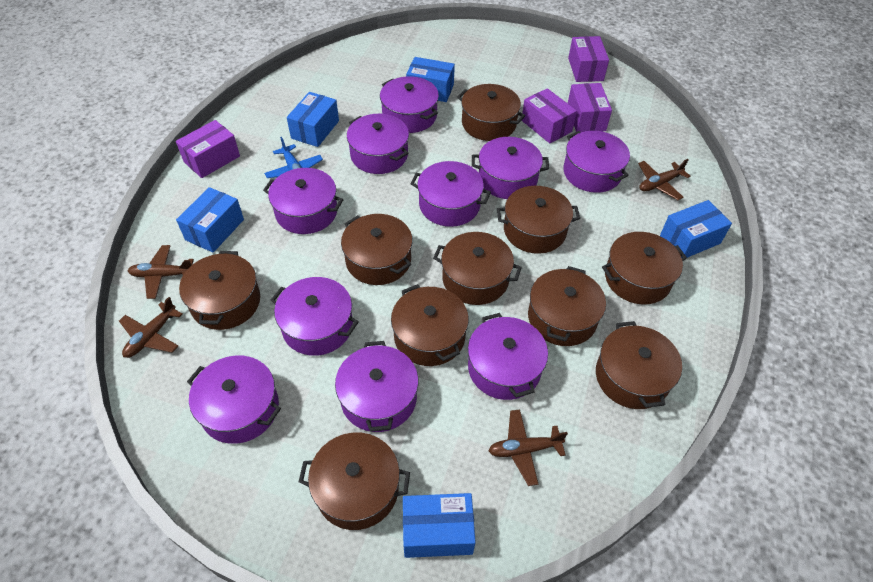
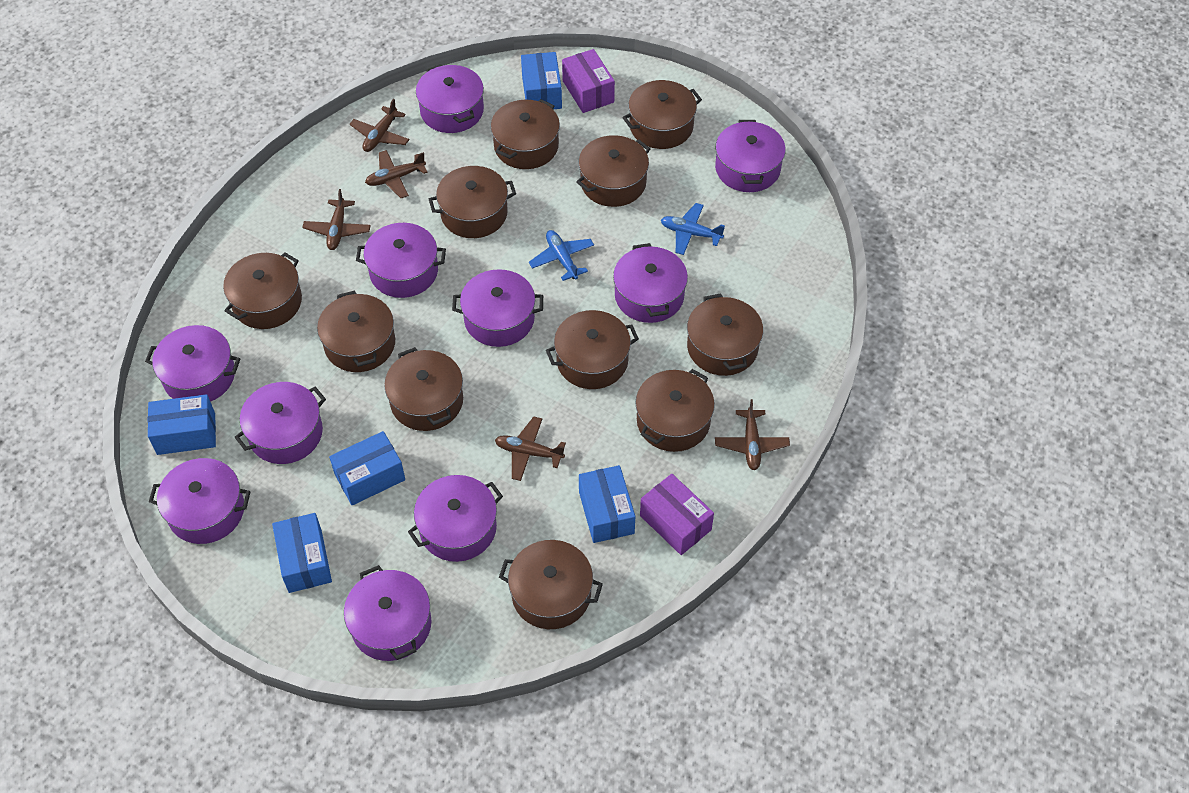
blue plane: 1 -> 2
brown plane: 4 -> 5
brown pot: 10 -> 11
purple box: 4 -> 2

